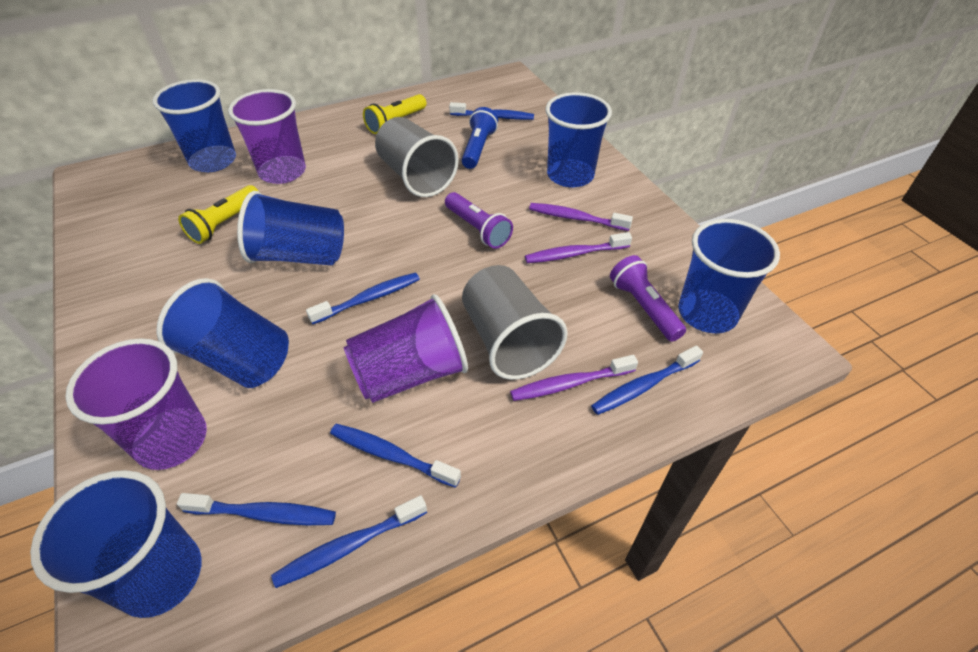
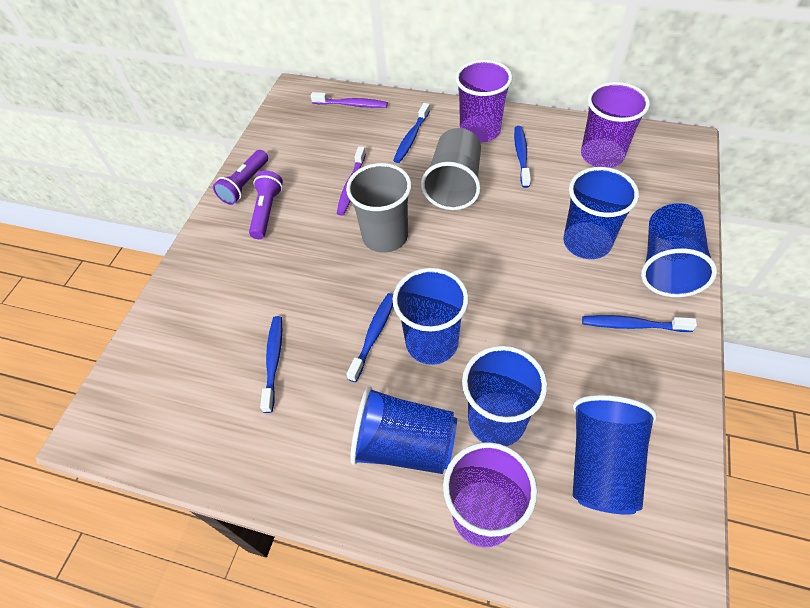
blue flashlight: 1 -> 0
blue toothbrush: 6 -> 5
purple toothbrush: 3 -> 2
yellow flashlight: 2 -> 0

